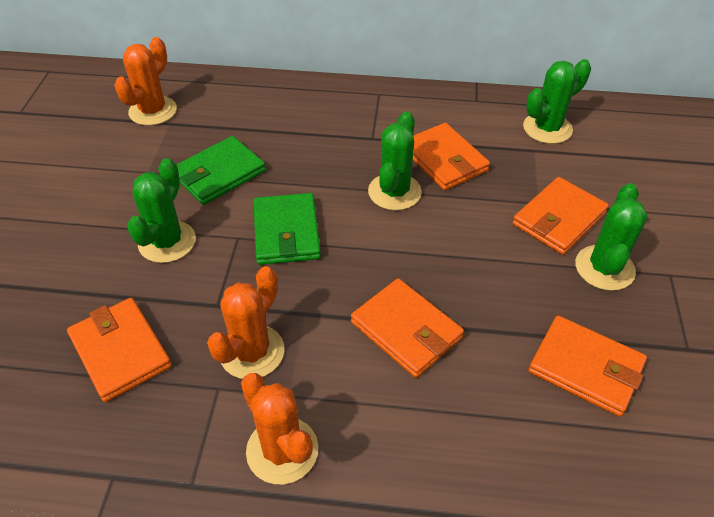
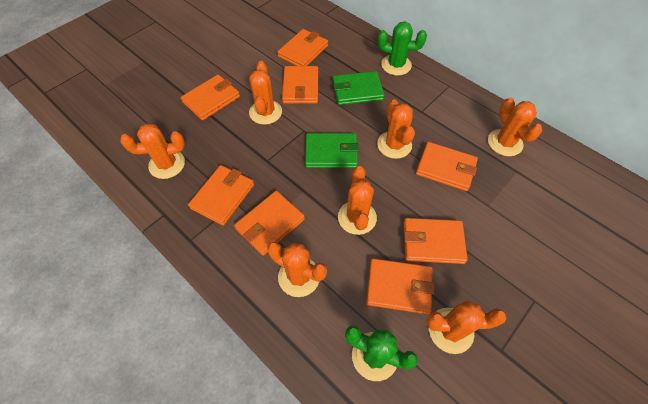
green cactus: 4 -> 2
orange cactus: 3 -> 7
orange wallet: 5 -> 8

